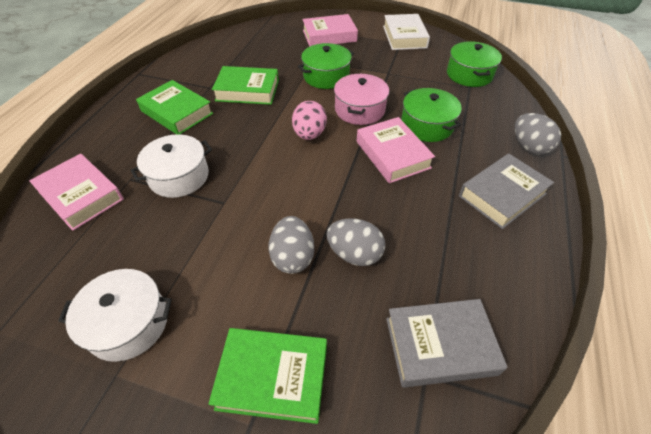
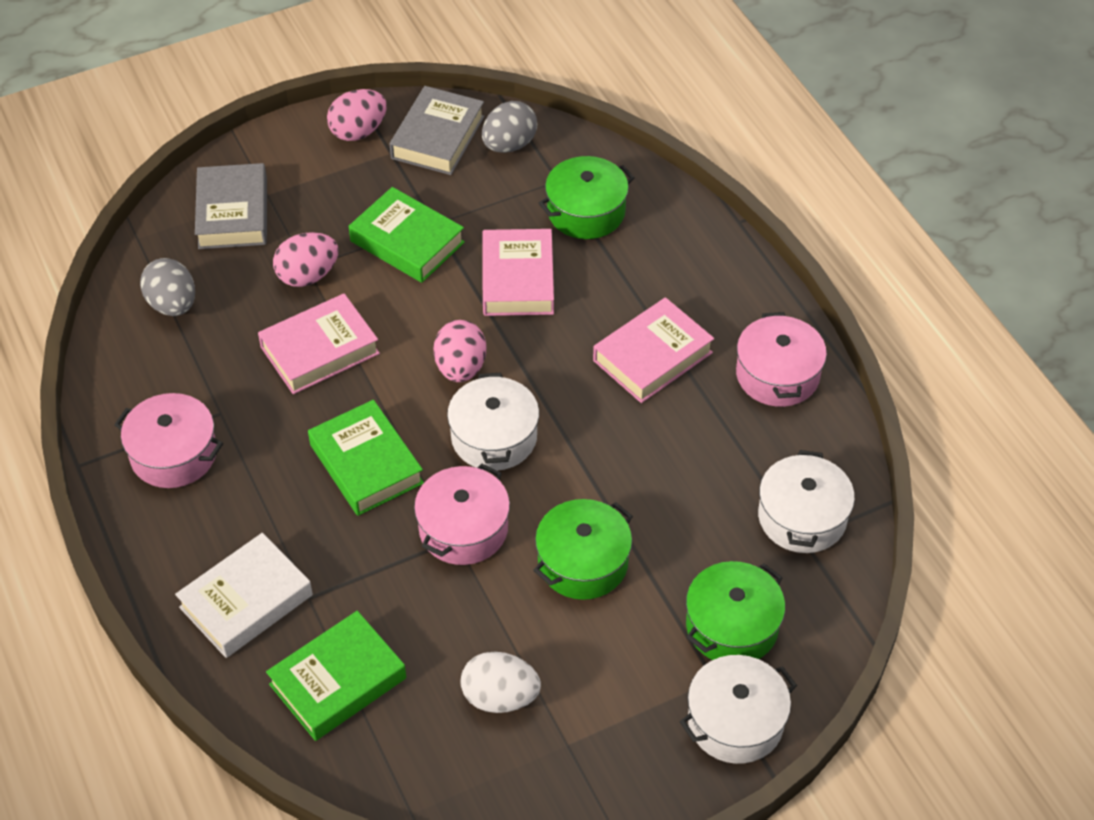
grey egg: 3 -> 2
pink egg: 1 -> 3
pink pot: 1 -> 3
white egg: 0 -> 1
white pot: 2 -> 3

